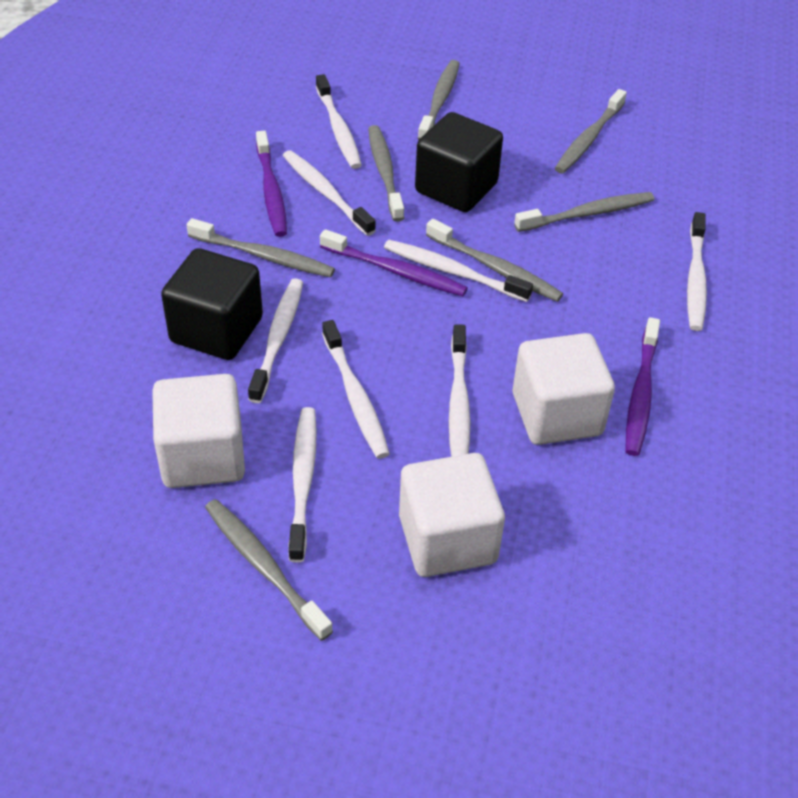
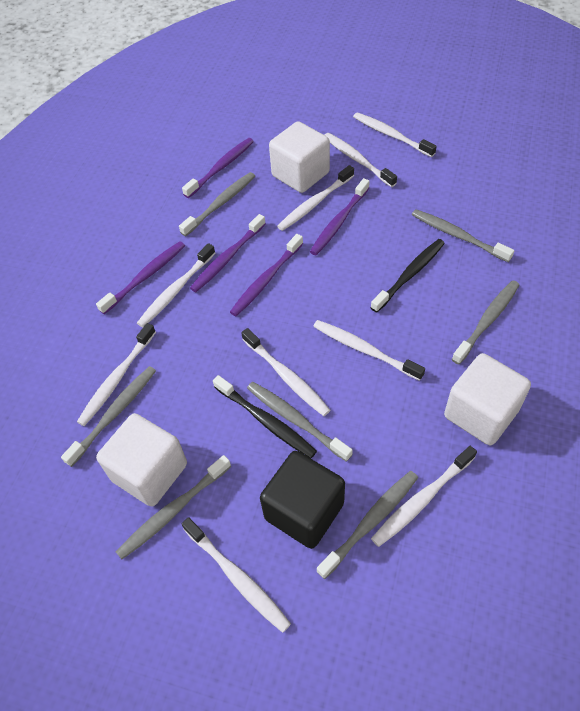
black cube: 2 -> 1
black toothbrush: 0 -> 2
purple toothbrush: 3 -> 5
white toothbrush: 8 -> 9

